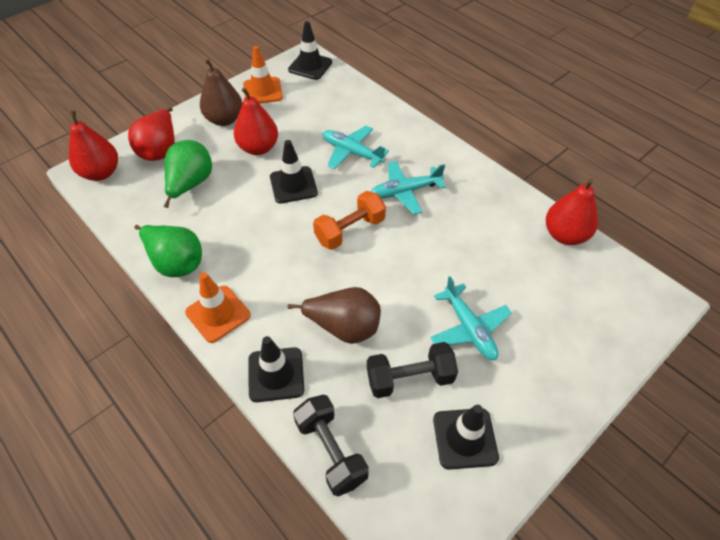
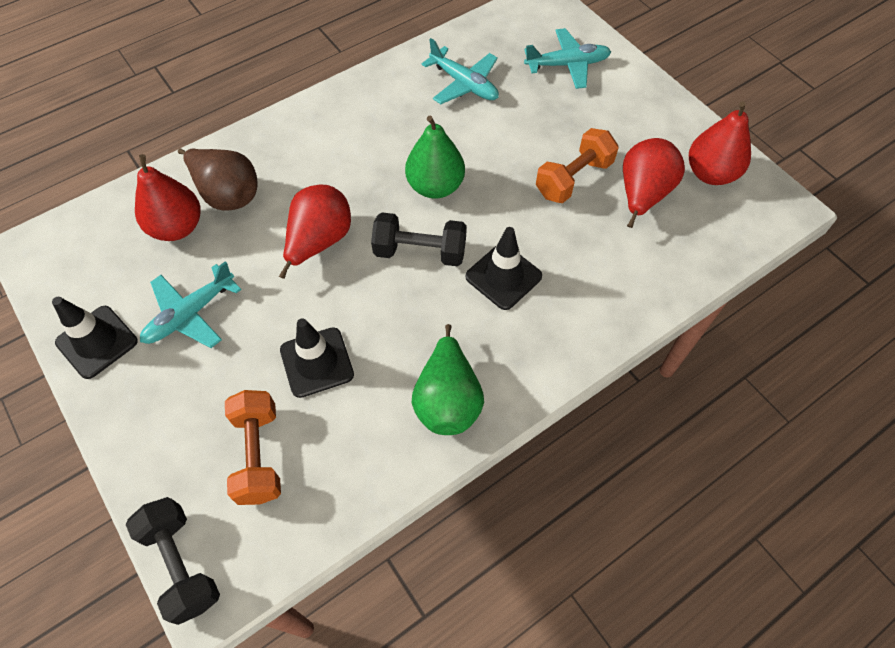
black traffic cone: 4 -> 3
brown pear: 2 -> 1
orange dumbbell: 1 -> 2
orange traffic cone: 2 -> 0

